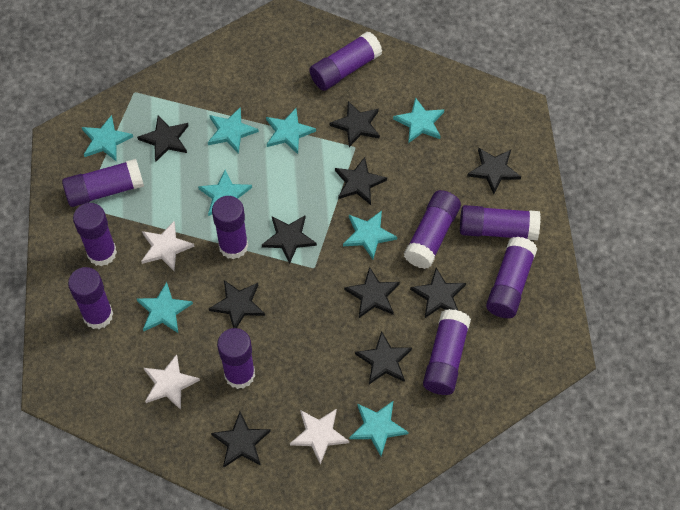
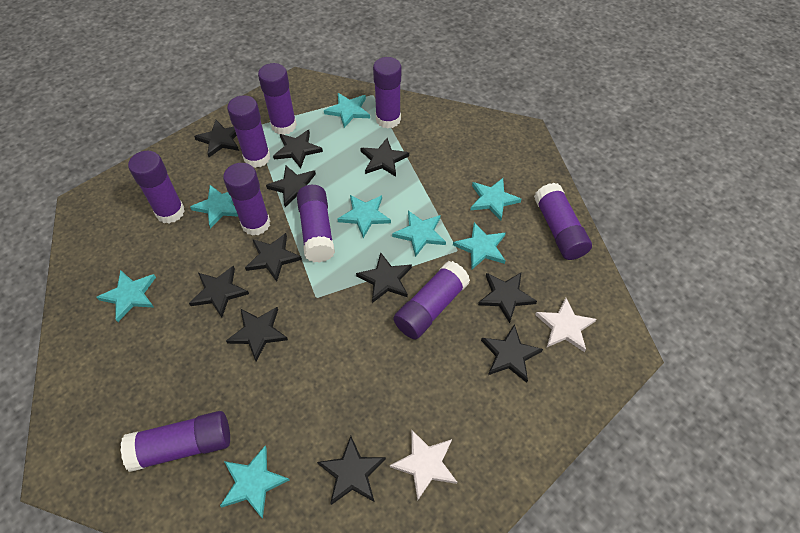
black star: 10 -> 11
purple glue stick: 10 -> 9
white star: 3 -> 2

